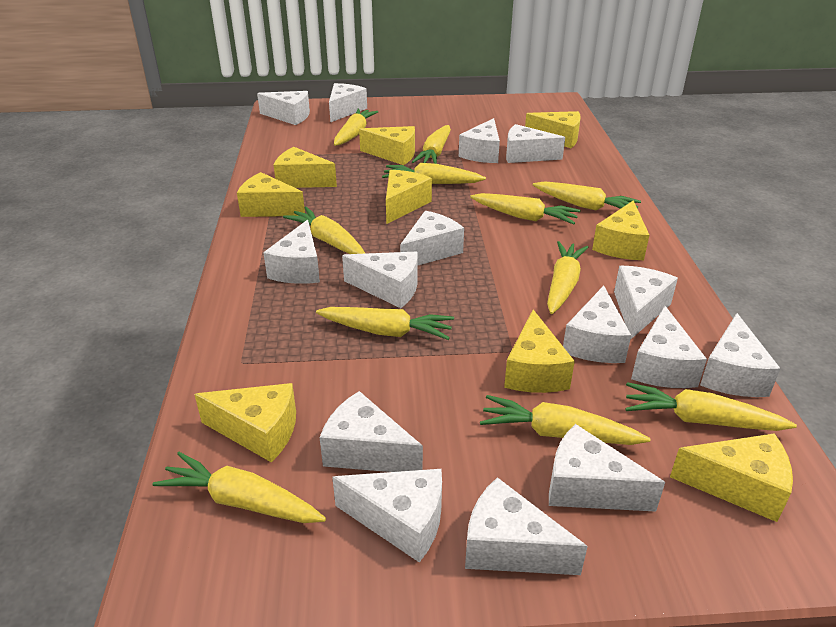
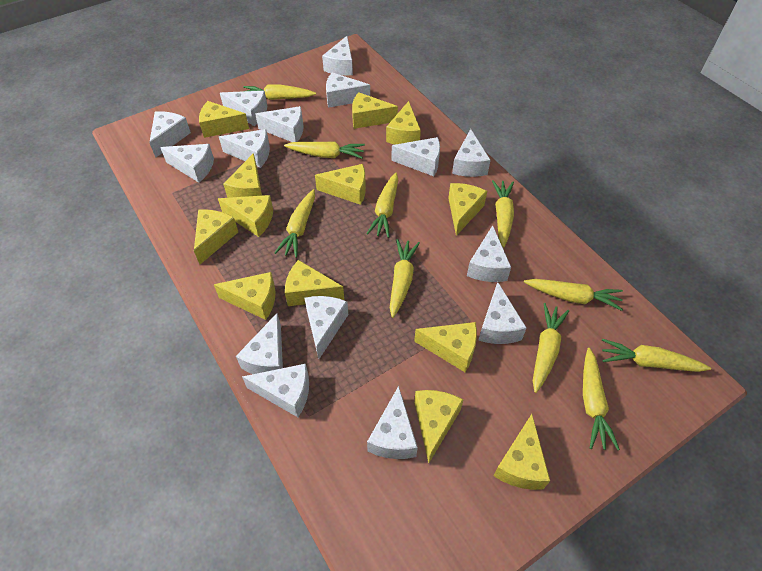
yellow carrot: 11 -> 10
yellow cheese: 9 -> 13

